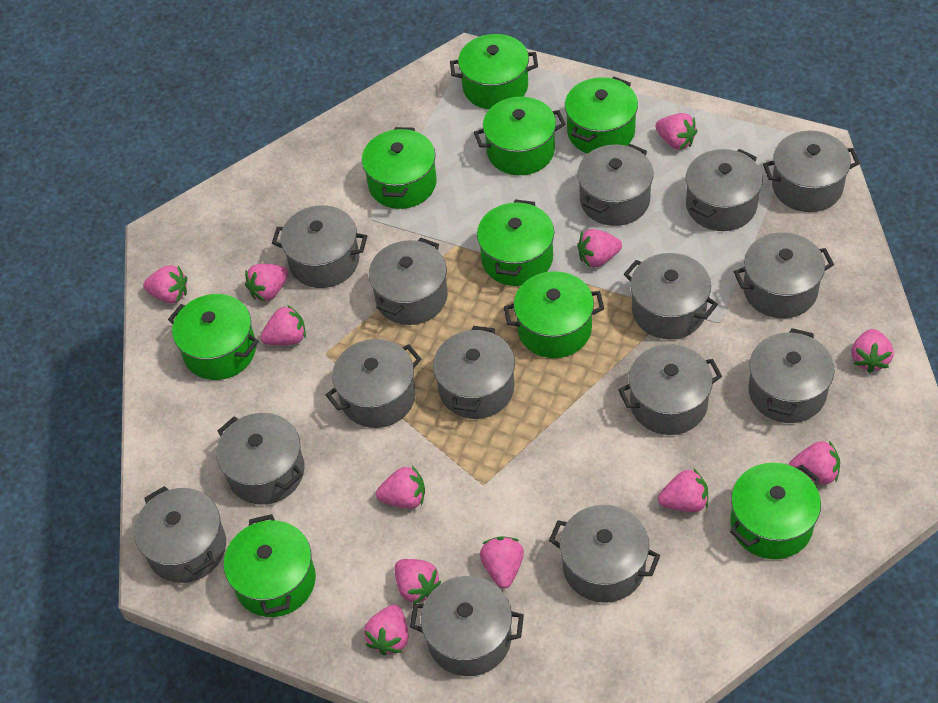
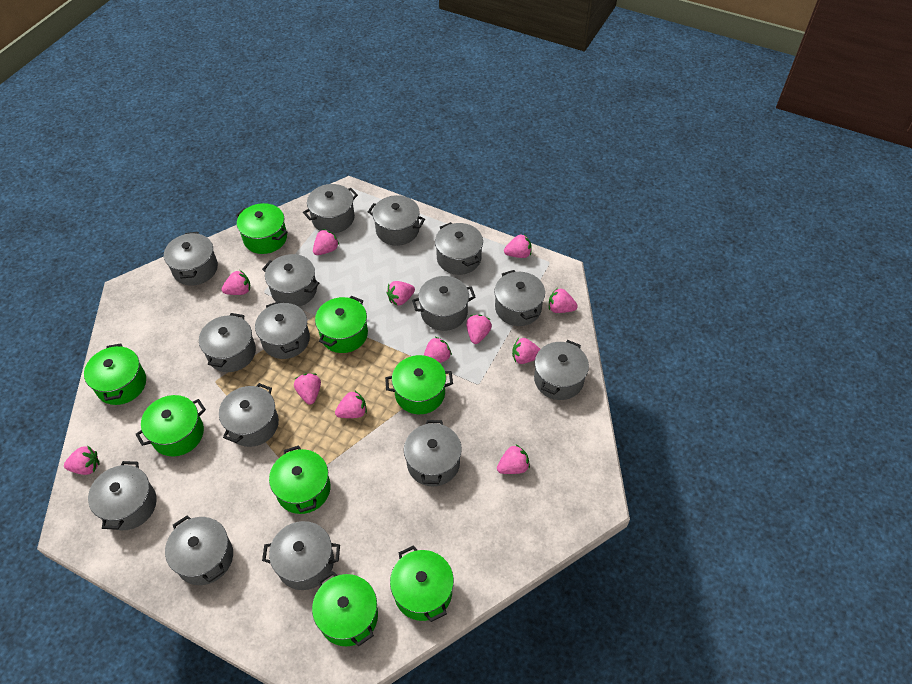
green pot: 9 -> 8

